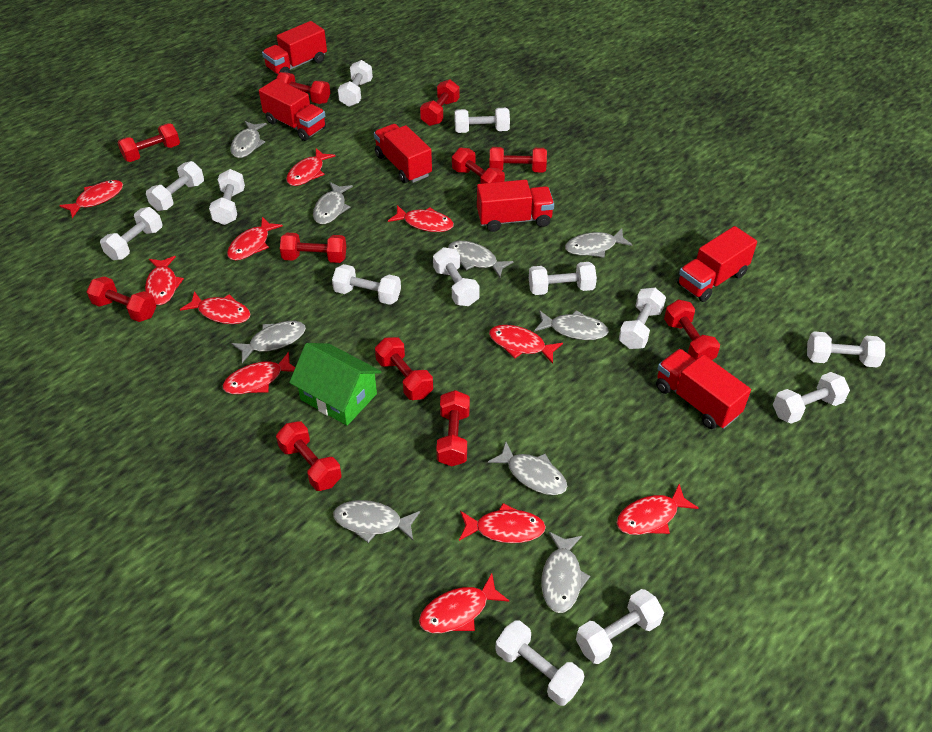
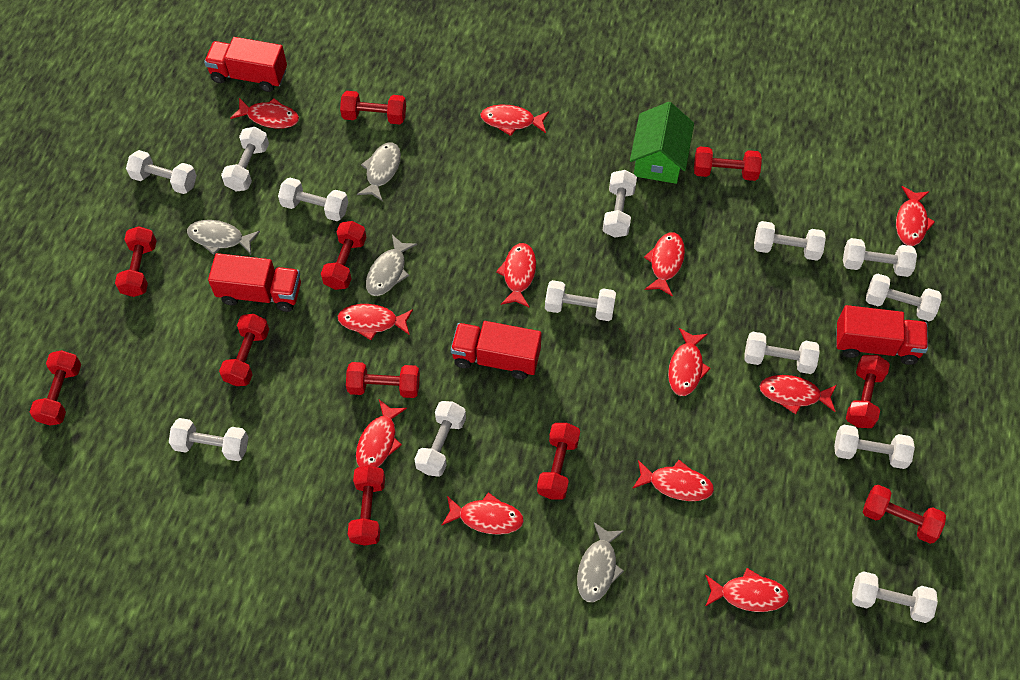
grey fish: 9 -> 4
red fish: 11 -> 12
red truck: 6 -> 4

